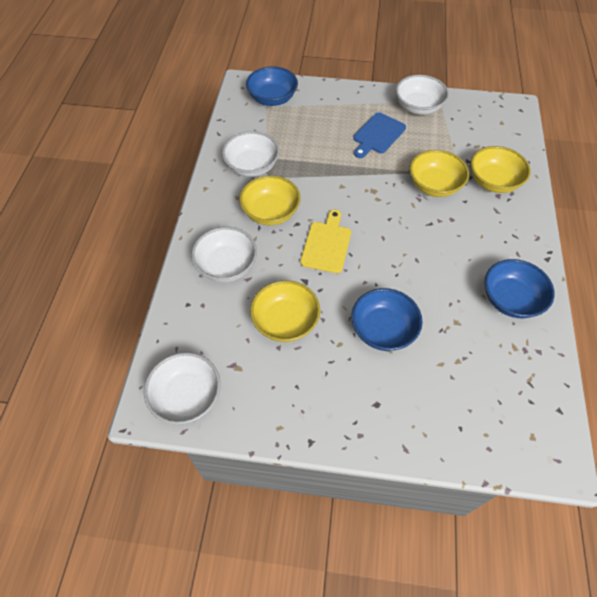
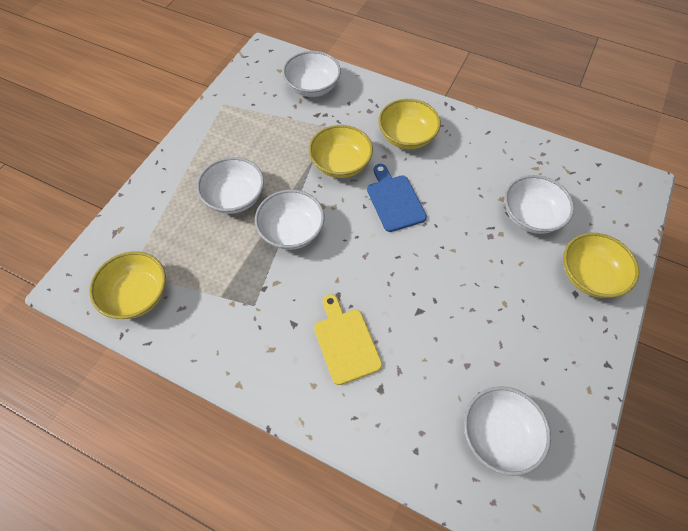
blue bowl: 3 -> 0
white bowl: 4 -> 5

